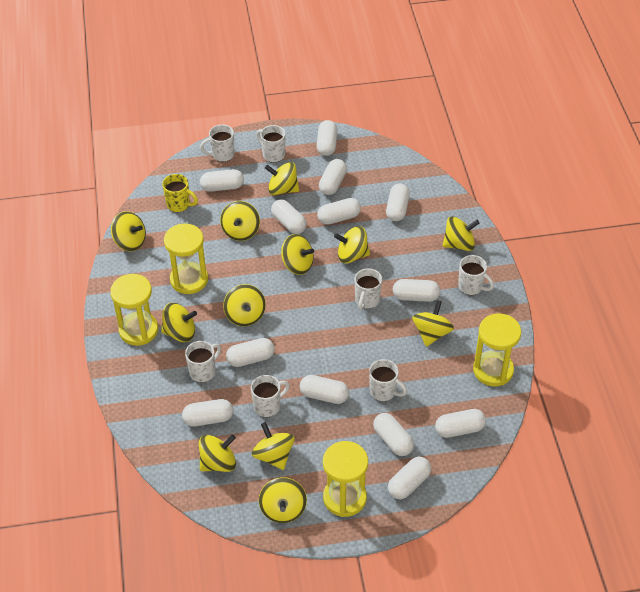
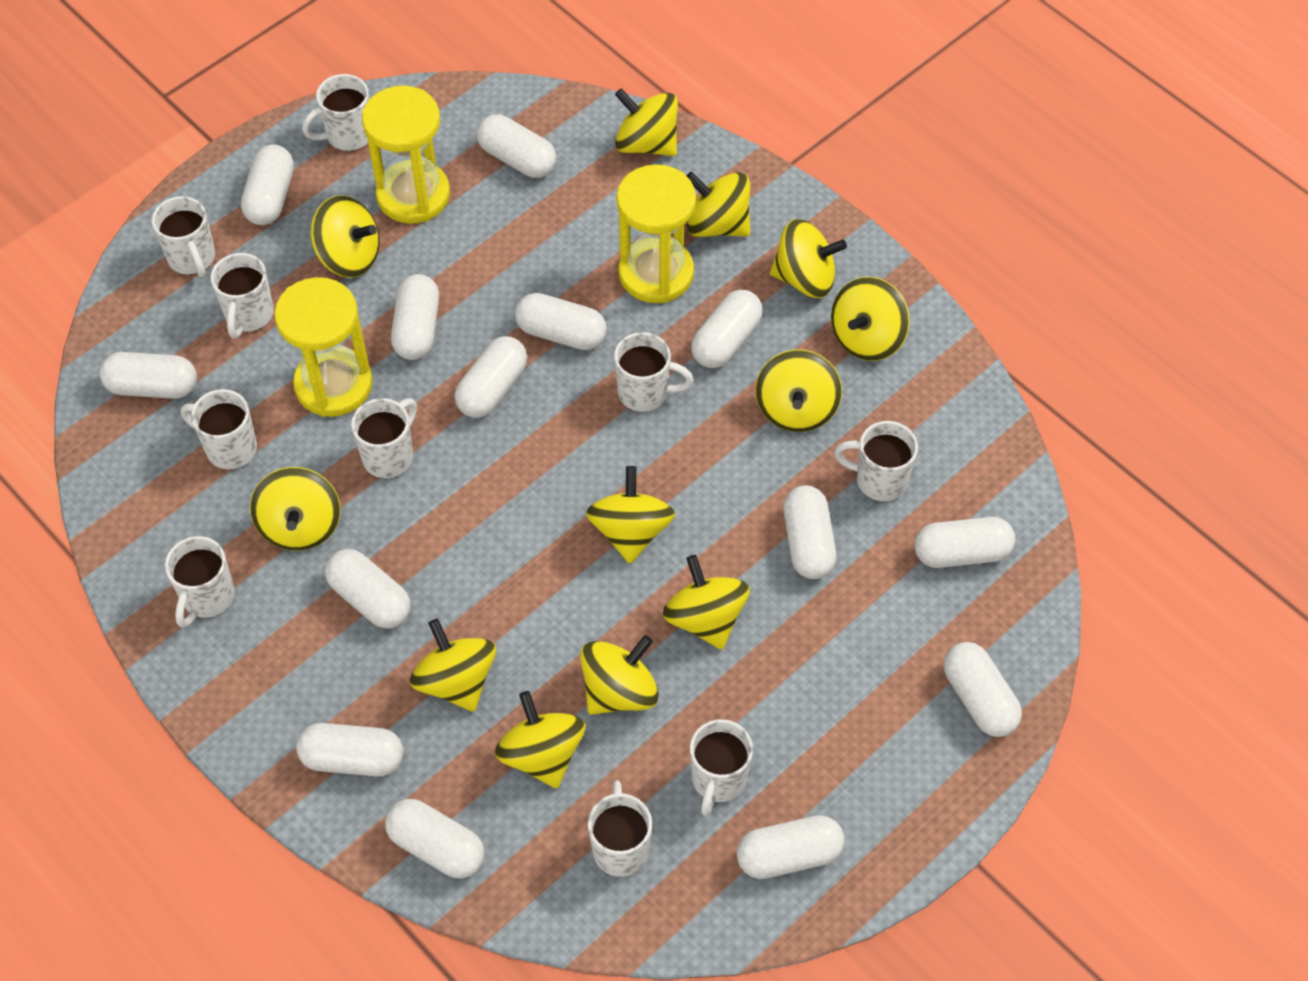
white capsule: 13 -> 14
white mug: 7 -> 10
yellow hourglass: 4 -> 3
yellow mug: 1 -> 0

